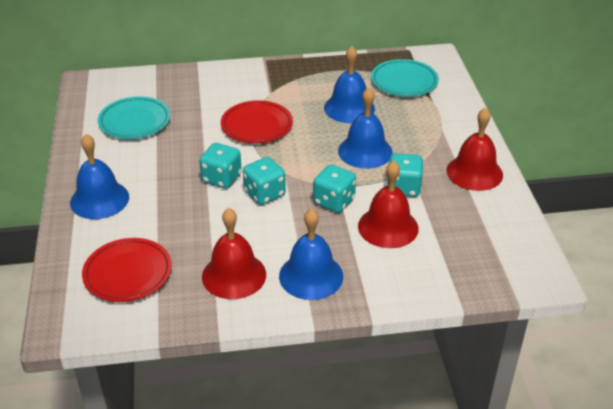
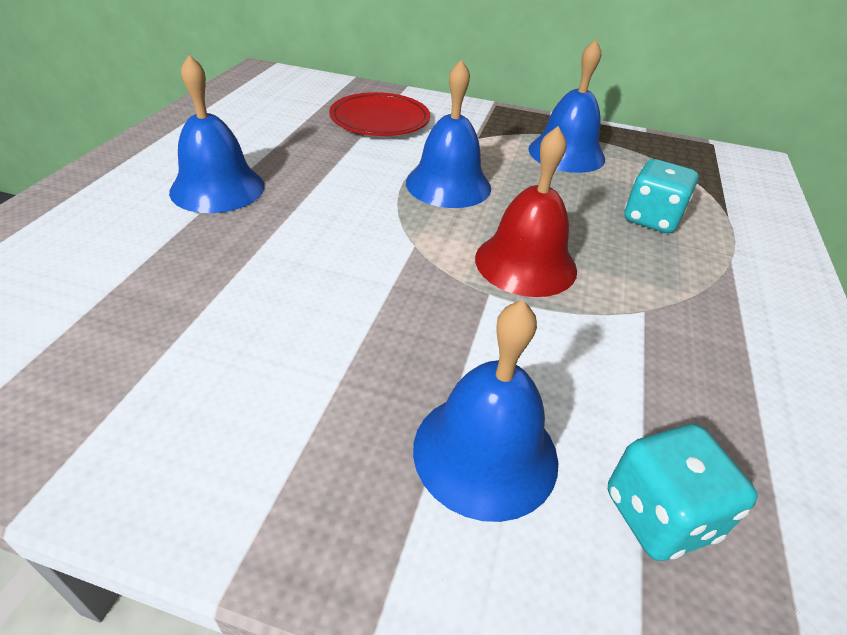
red bell: 3 -> 1
red plate: 2 -> 1
turquoise dice: 4 -> 2
turquoise plate: 2 -> 0

